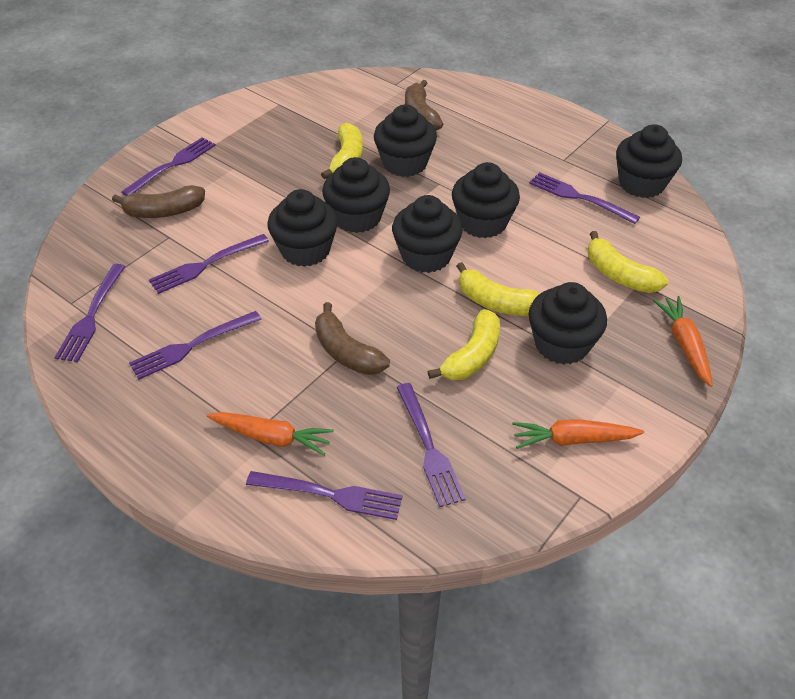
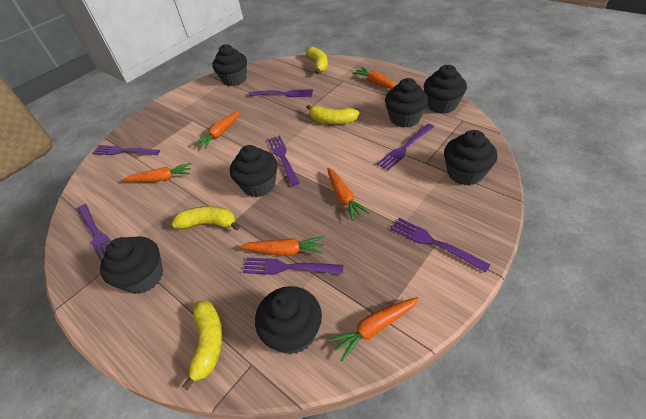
brown banana: 3 -> 0
orange carrot: 3 -> 6

